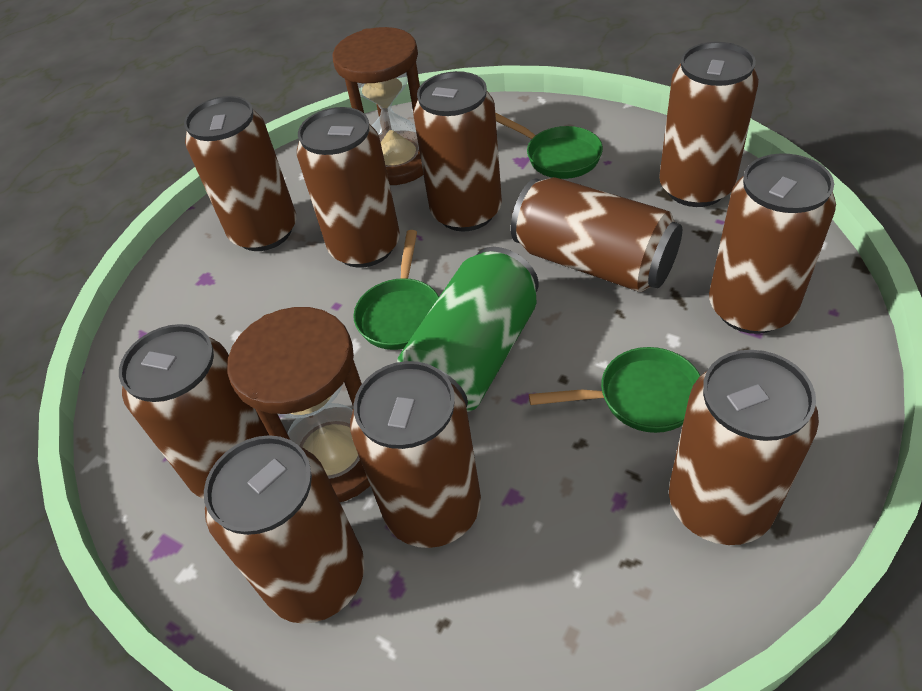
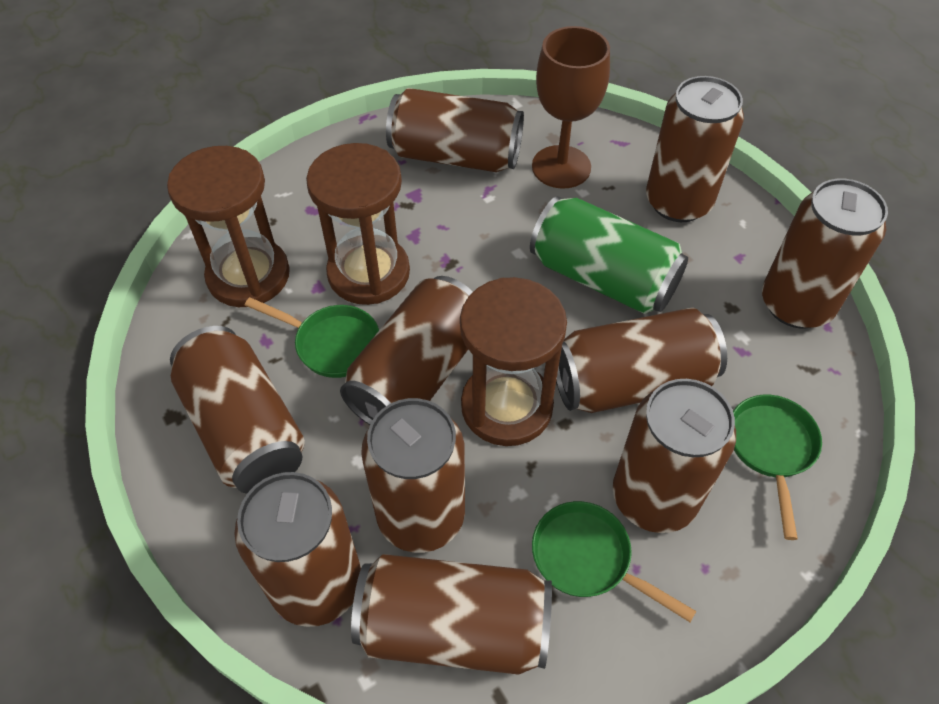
brown goblet: 0 -> 1
brown hourglass: 2 -> 3

